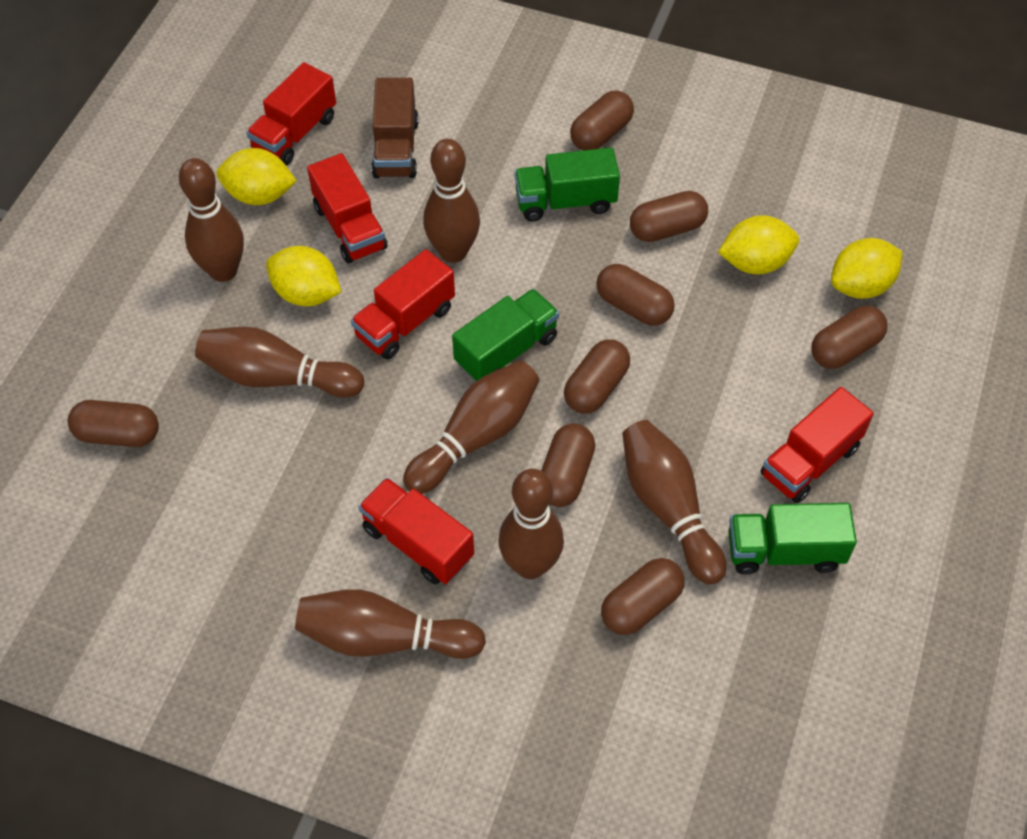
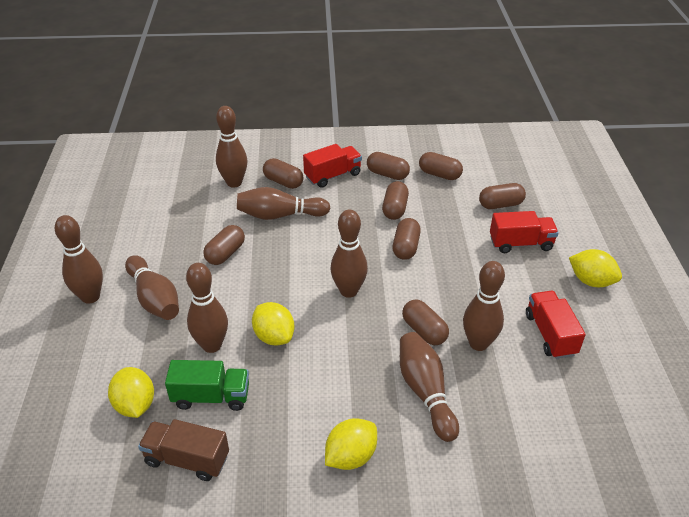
brown bowling pin: 7 -> 8
green truck: 3 -> 1
red truck: 5 -> 3

